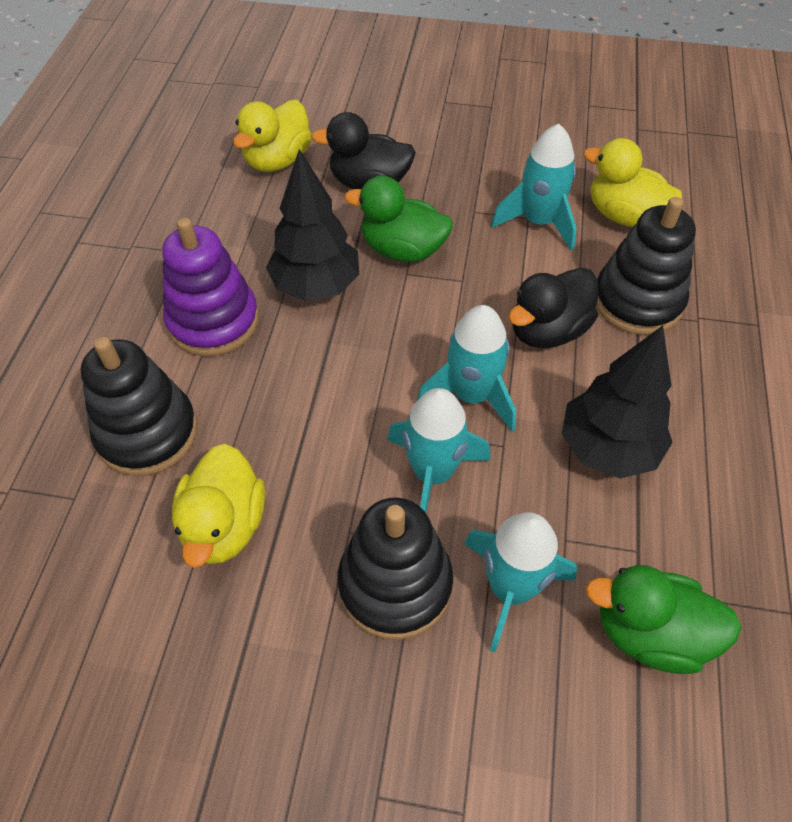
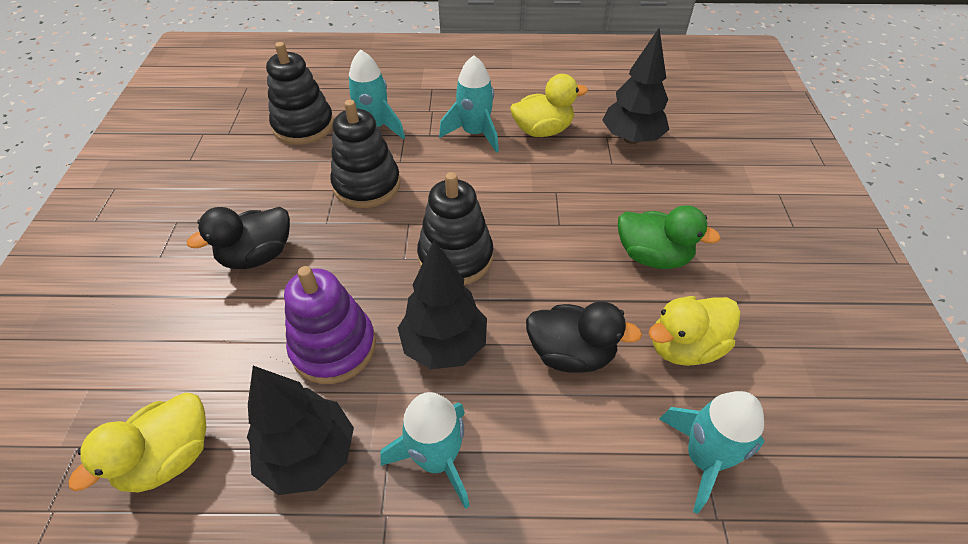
black tree: 2 -> 3
green duck: 2 -> 1

